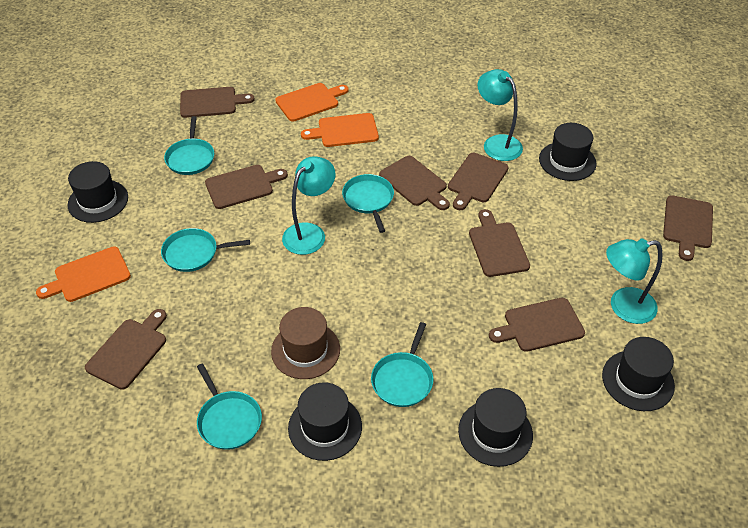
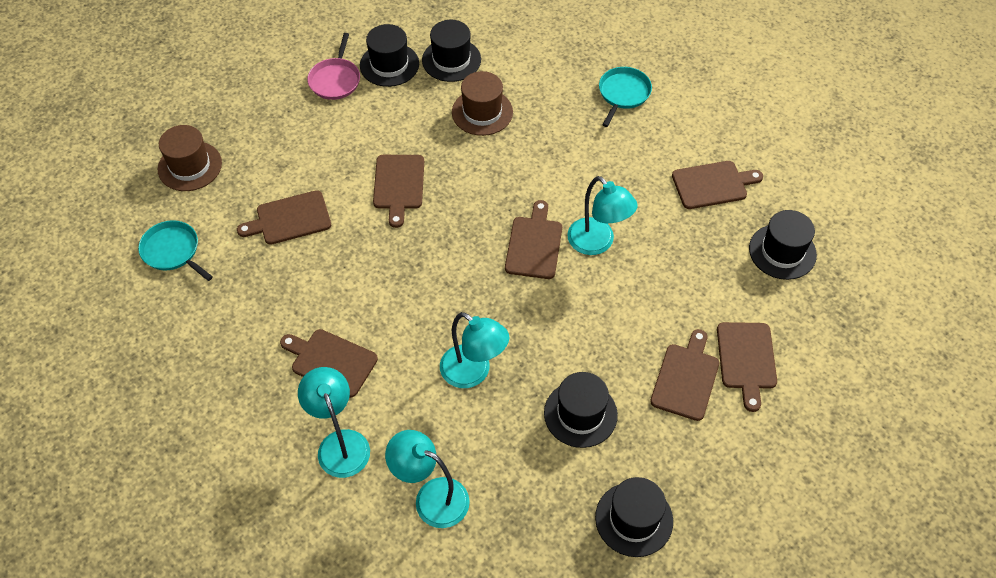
brown cutting board: 8 -> 7
brown hat: 1 -> 2
orange cutting board: 3 -> 0
pink pan: 0 -> 1
turquoise lamp: 3 -> 4
turquoise pan: 5 -> 2

